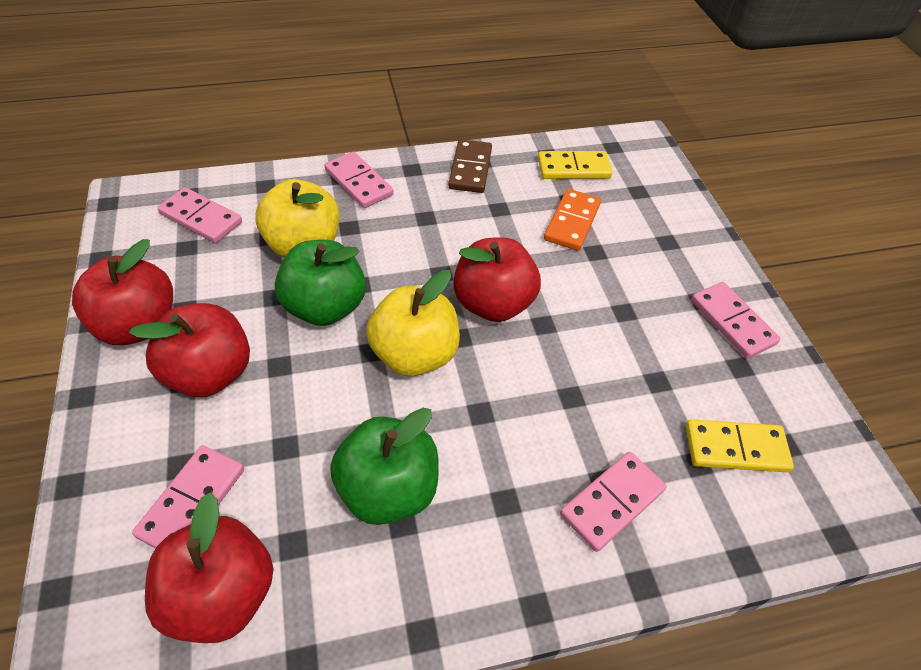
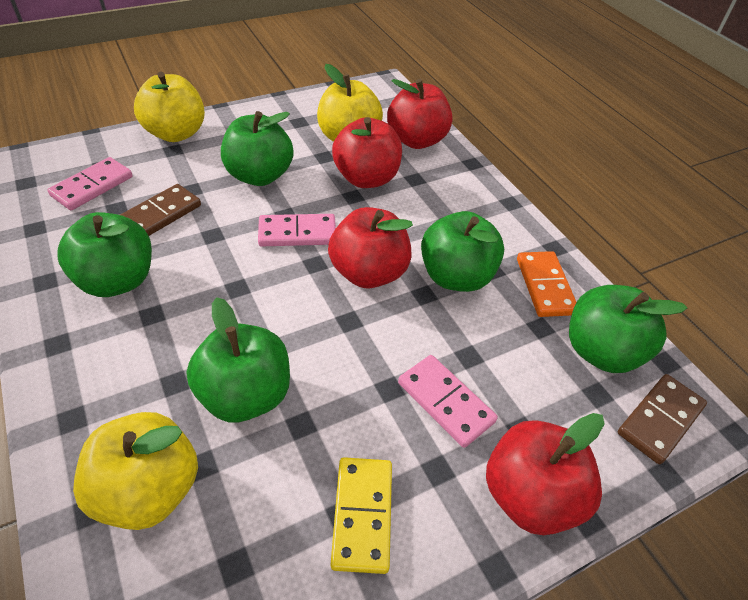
brown domino: 1 -> 2
green apple: 2 -> 5
pink domino: 5 -> 3
yellow apple: 2 -> 3
yellow domino: 2 -> 1

